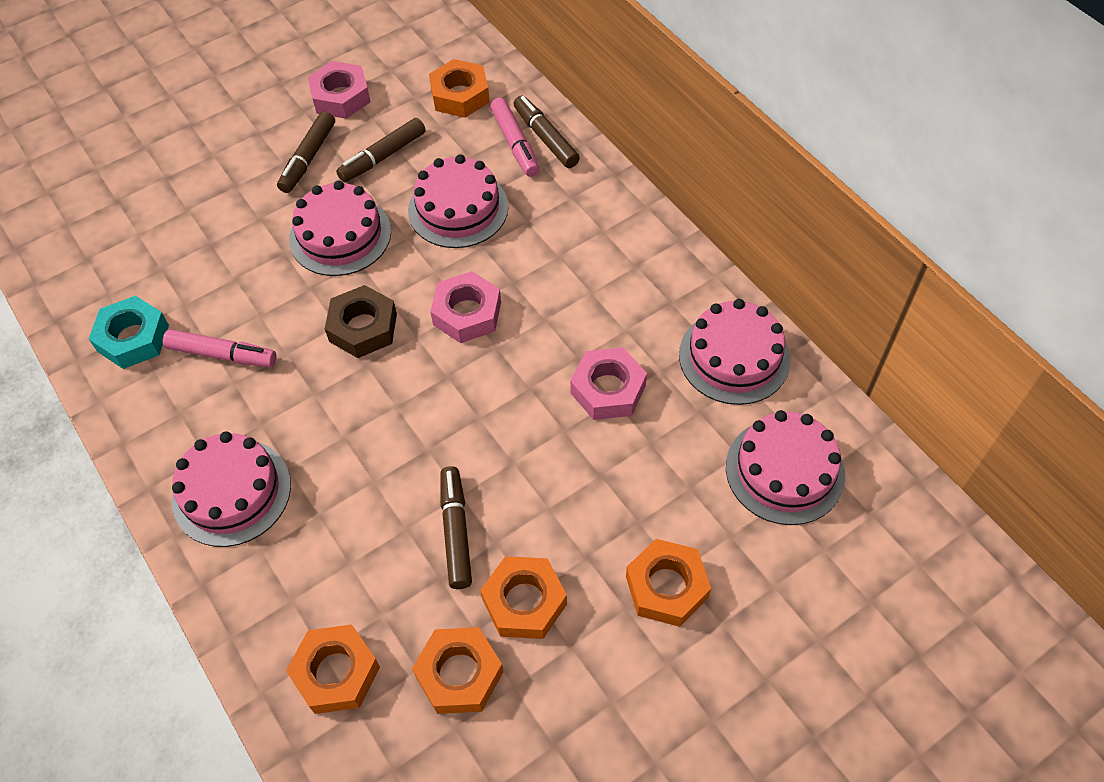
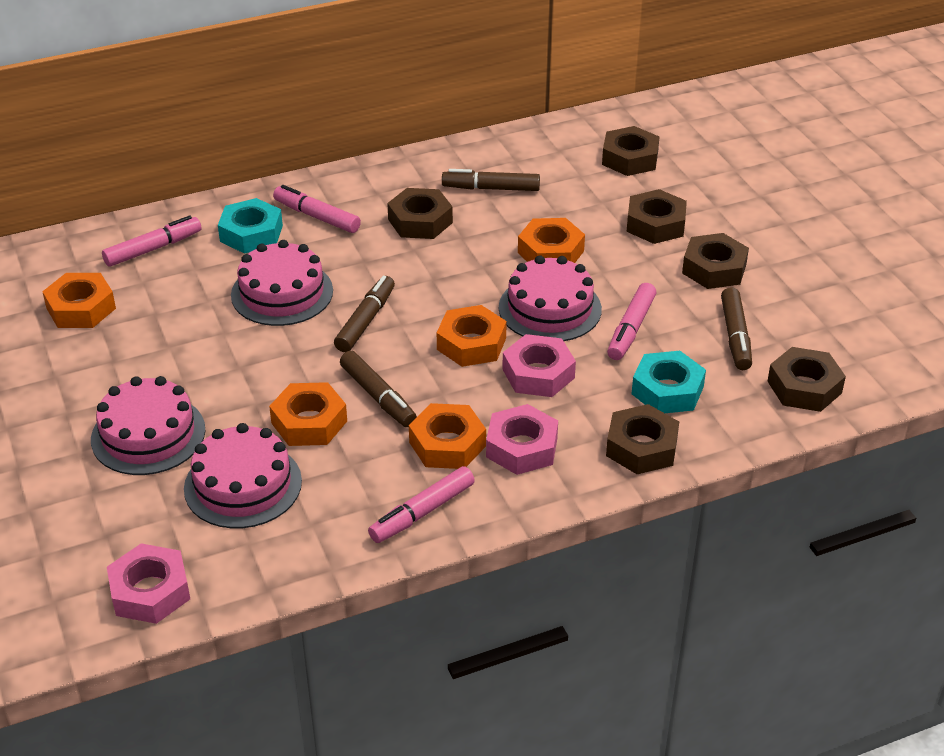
brown nut: 1 -> 6
pink cake: 5 -> 4
pink marker: 2 -> 4
turquoise nut: 1 -> 2

